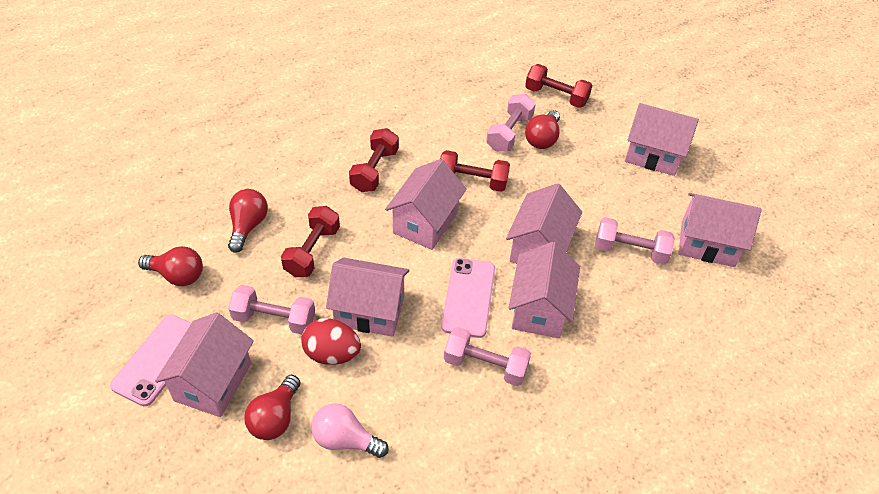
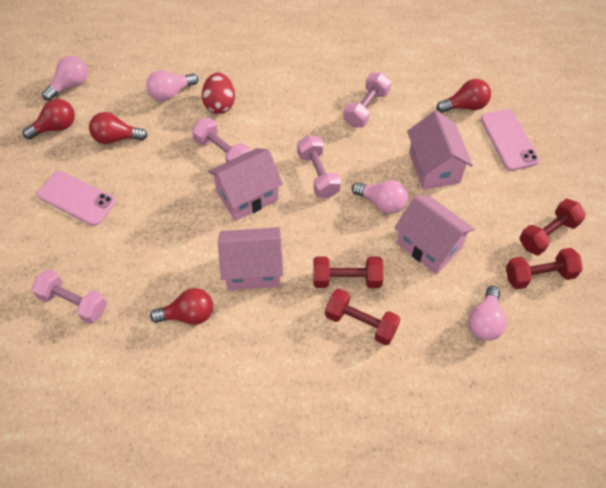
pink house: 7 -> 4
pink light bulb: 1 -> 4

